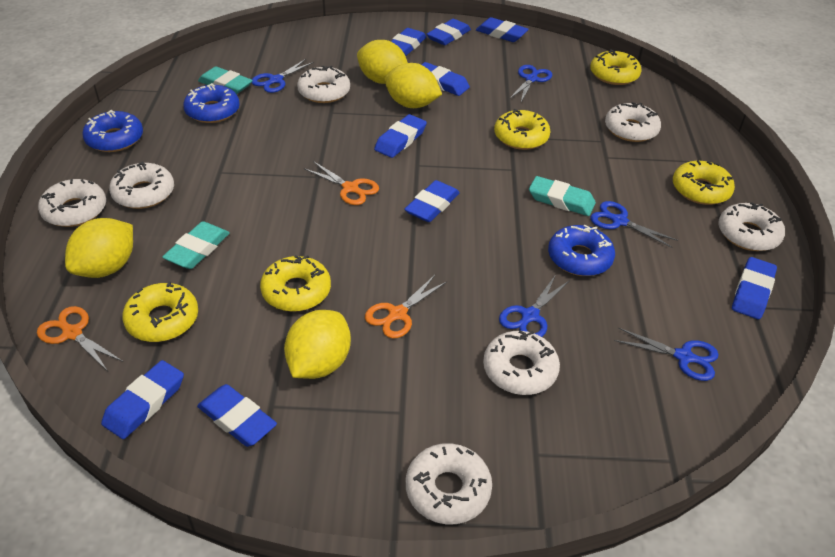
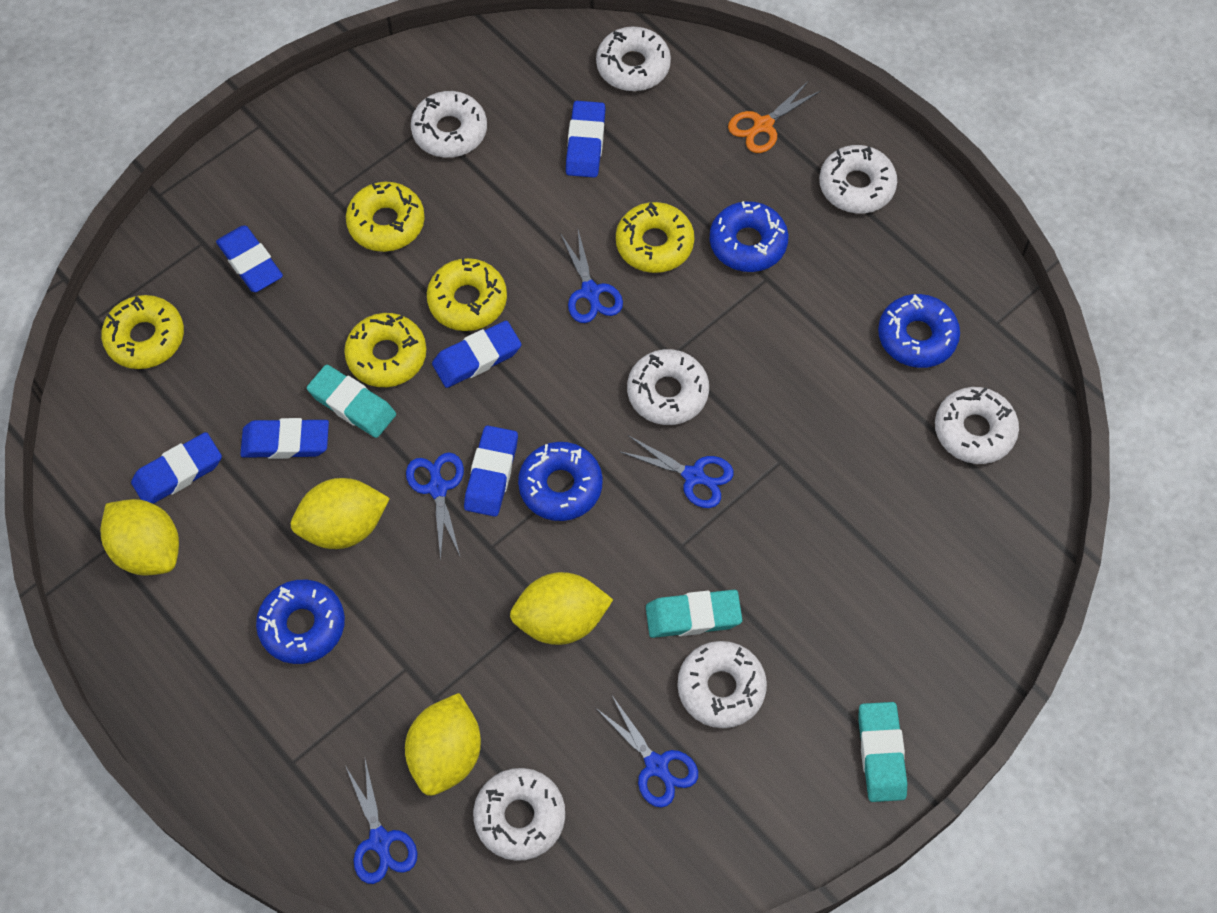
blue donut: 3 -> 4
blue eraser: 9 -> 6
orange scissors: 3 -> 1

